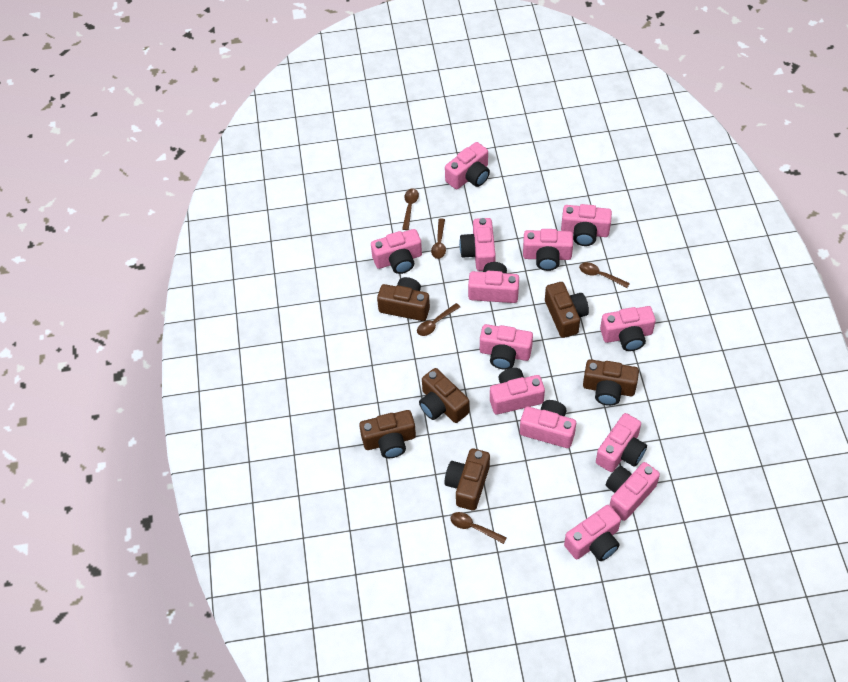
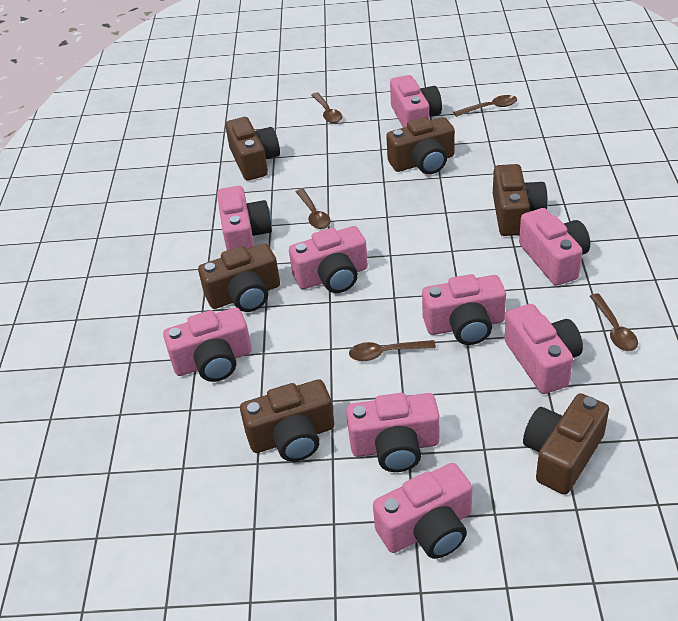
pink camera: 13 -> 9

